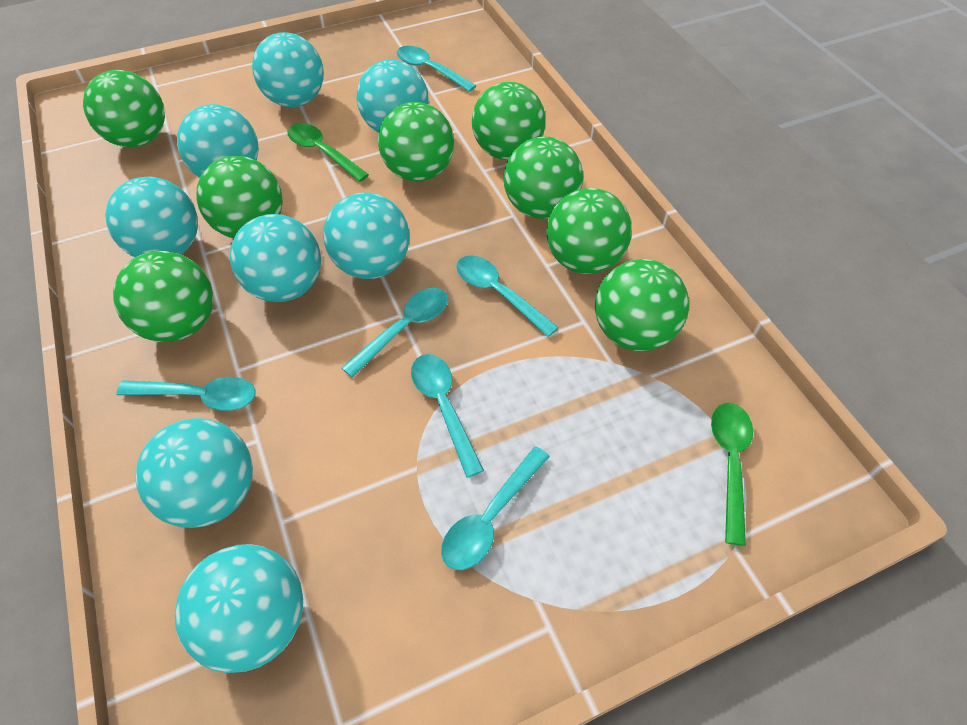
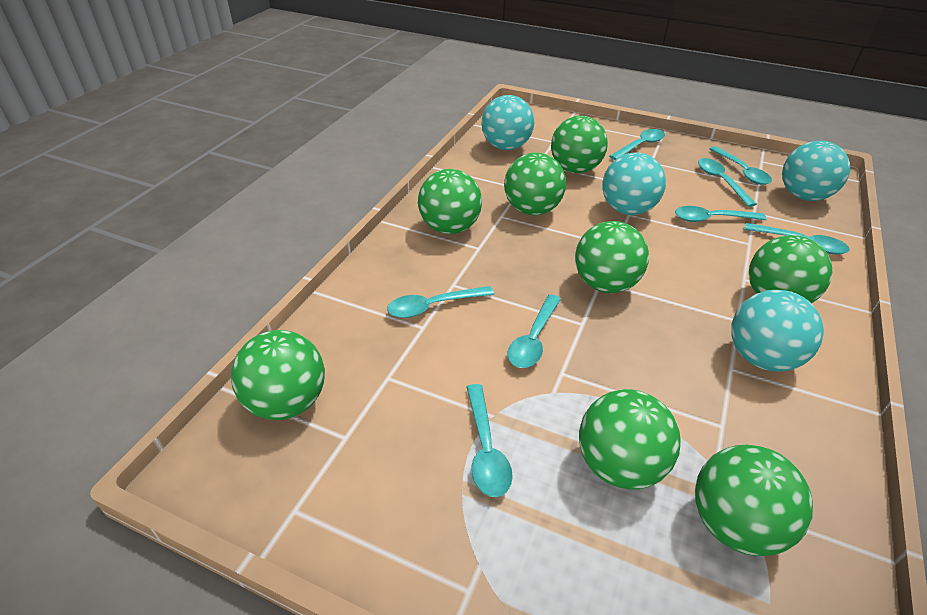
green spoon: 2 -> 0
turquoise ball: 8 -> 4
turquoise spoon: 6 -> 8

